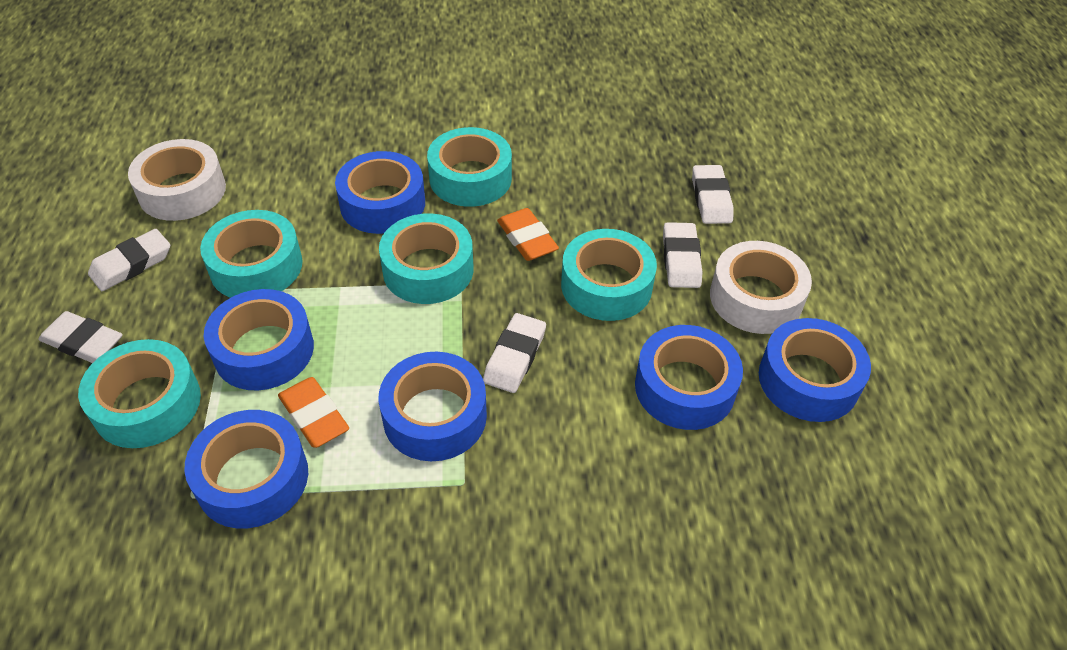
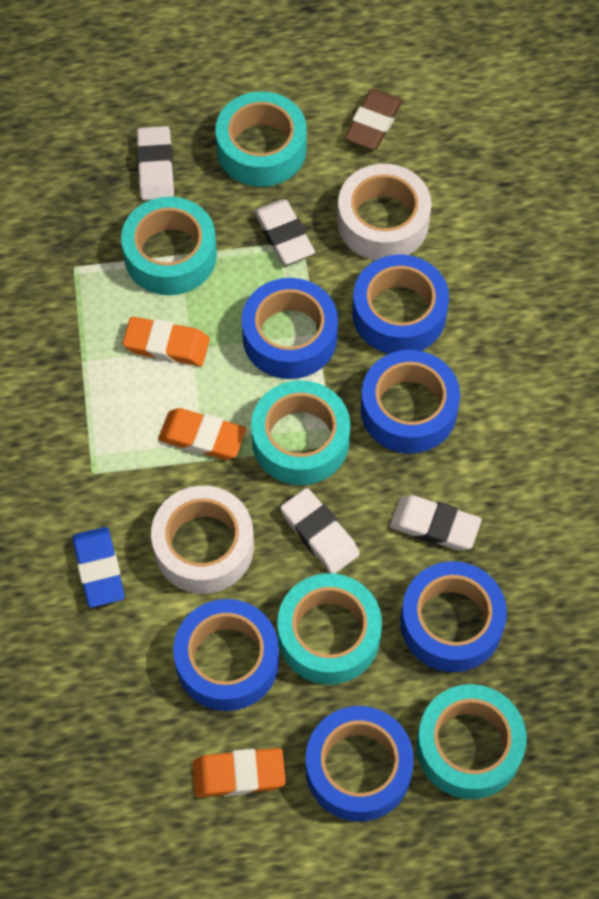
blue eraser: 0 -> 1
brown eraser: 0 -> 1
orange eraser: 2 -> 3
white eraser: 5 -> 4

